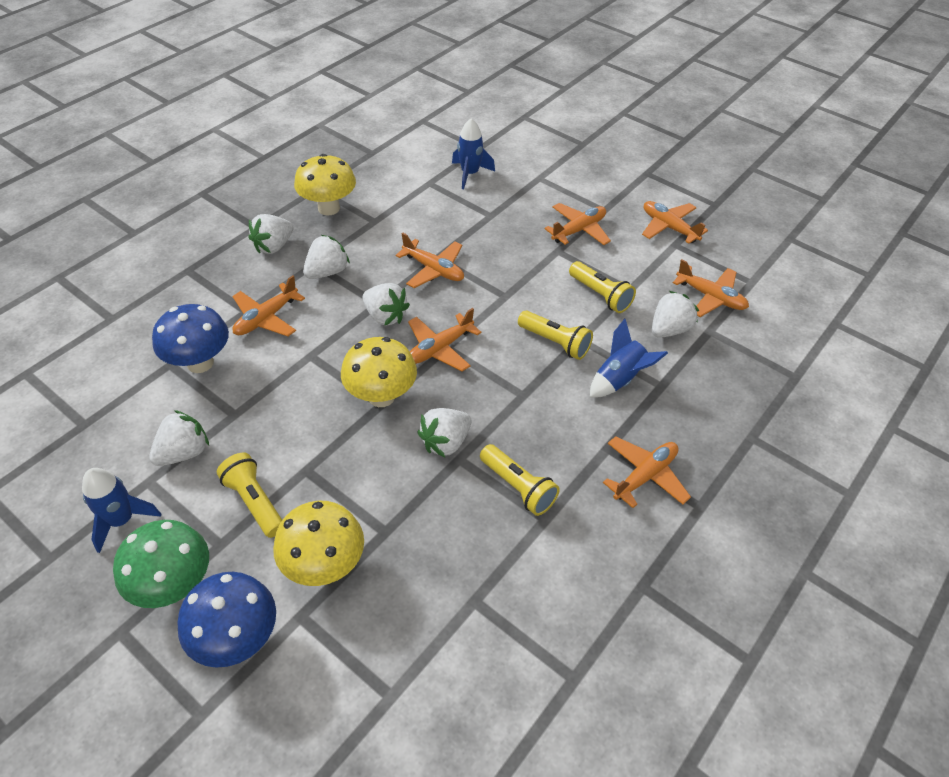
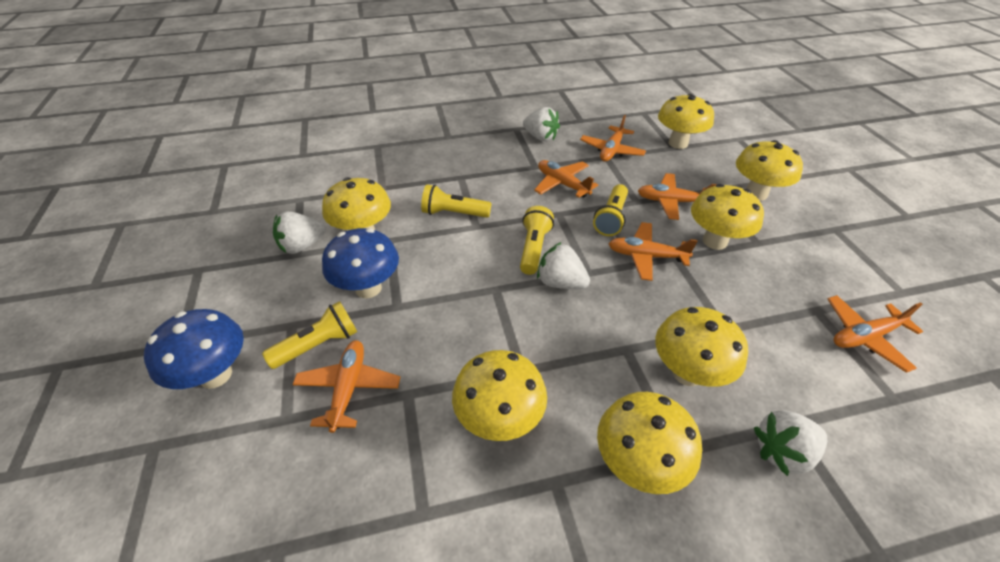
blue rocket: 3 -> 0
green mushroom: 1 -> 0
orange plane: 7 -> 6
white strawberry: 6 -> 4
yellow mushroom: 3 -> 7

